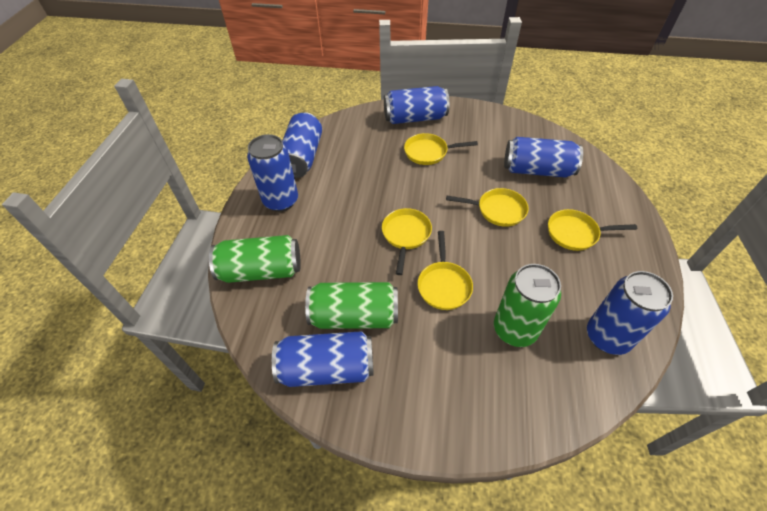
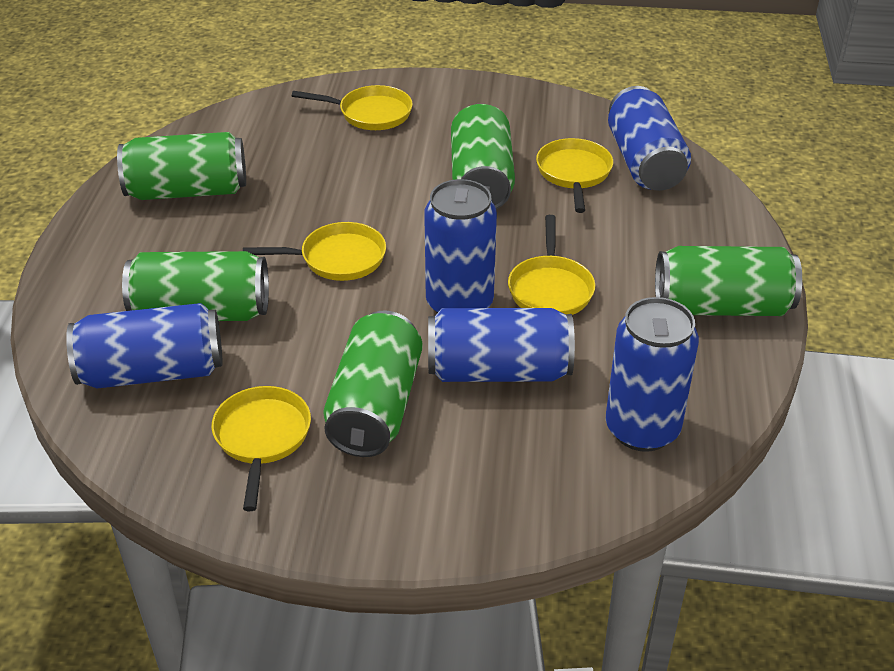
blue can: 6 -> 5
green can: 3 -> 5

